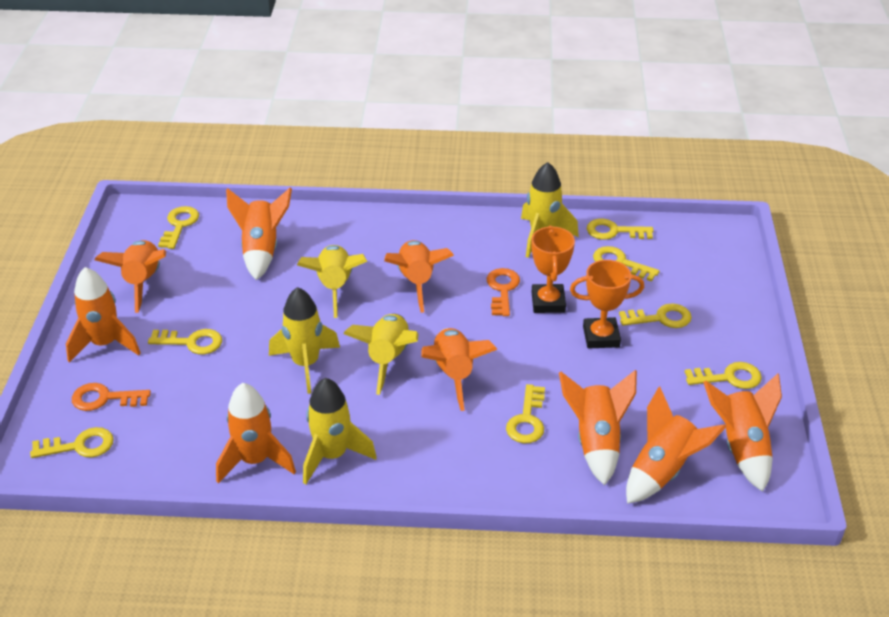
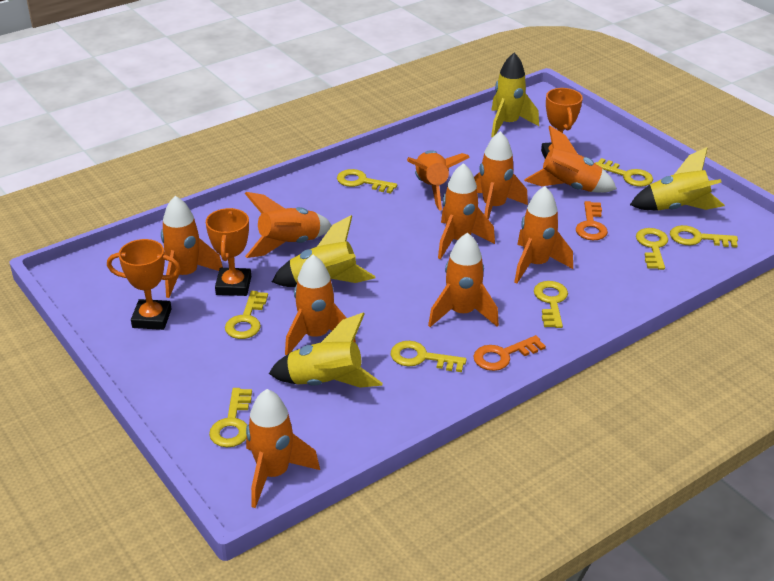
orange rocket: 9 -> 10
orange trophy: 2 -> 3
yellow rocket: 5 -> 4

